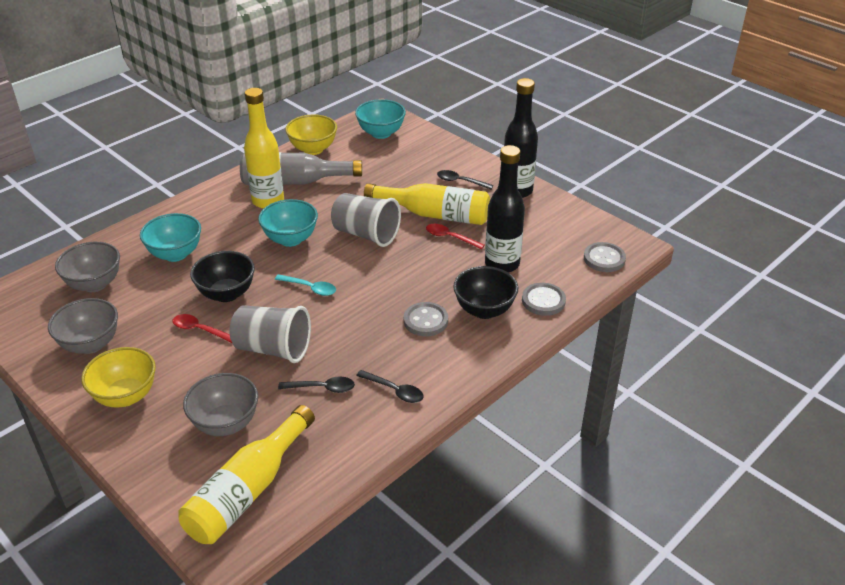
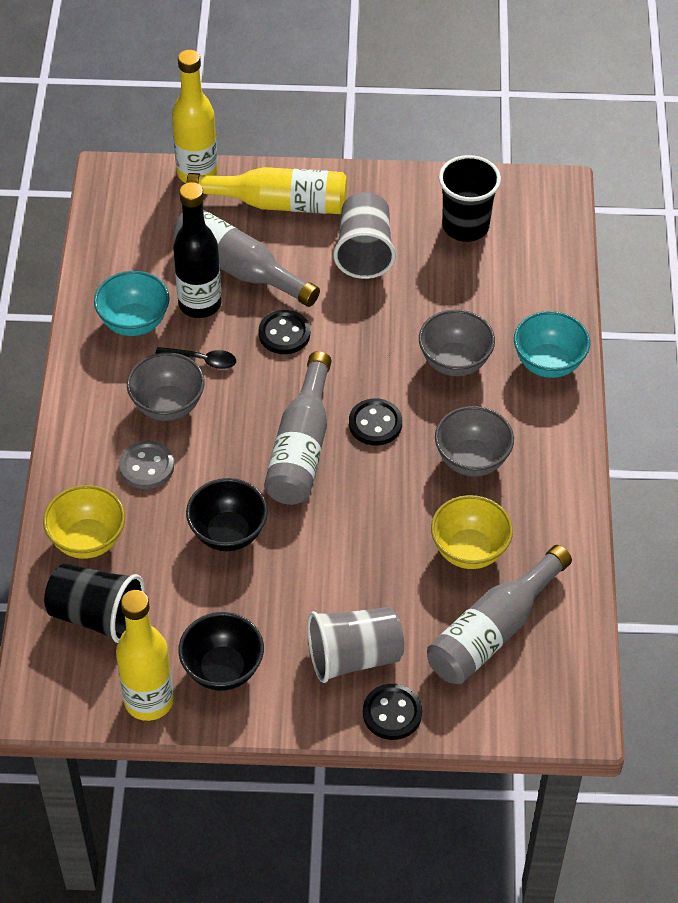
black bottle: 2 -> 1
black button: 0 -> 3
black cup: 0 -> 2
black spoon: 3 -> 1
grey bottle: 1 -> 3
grey button: 3 -> 1
red spoon: 2 -> 0
turquoise bowl: 3 -> 2
turquoise spoon: 1 -> 0

